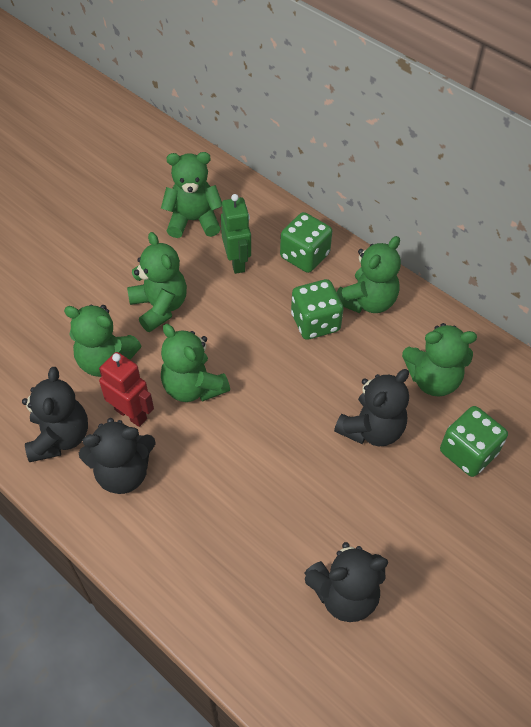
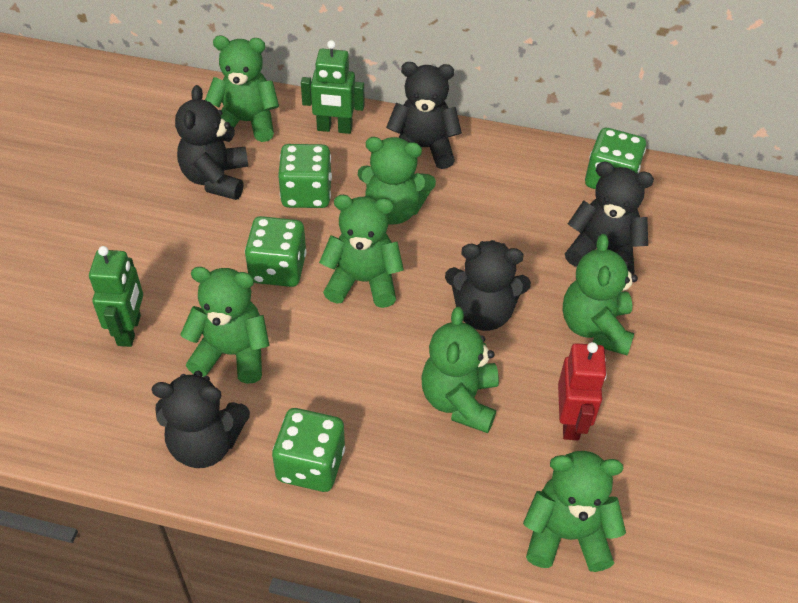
black teddy bear: 4 -> 5
green dice: 3 -> 4
green robot: 1 -> 2
green teddy bear: 6 -> 7

